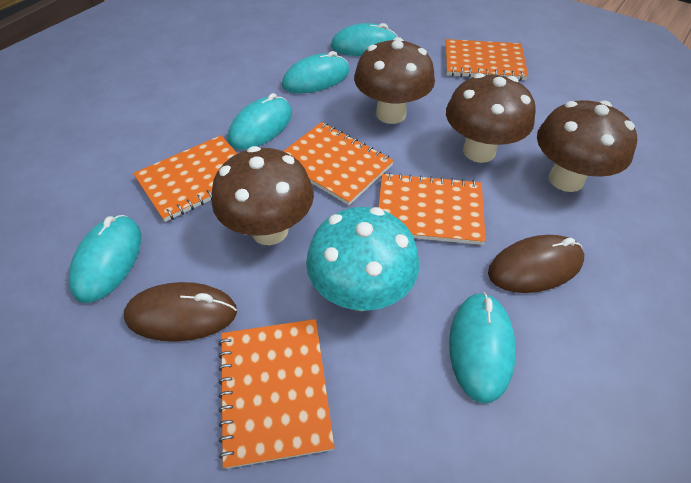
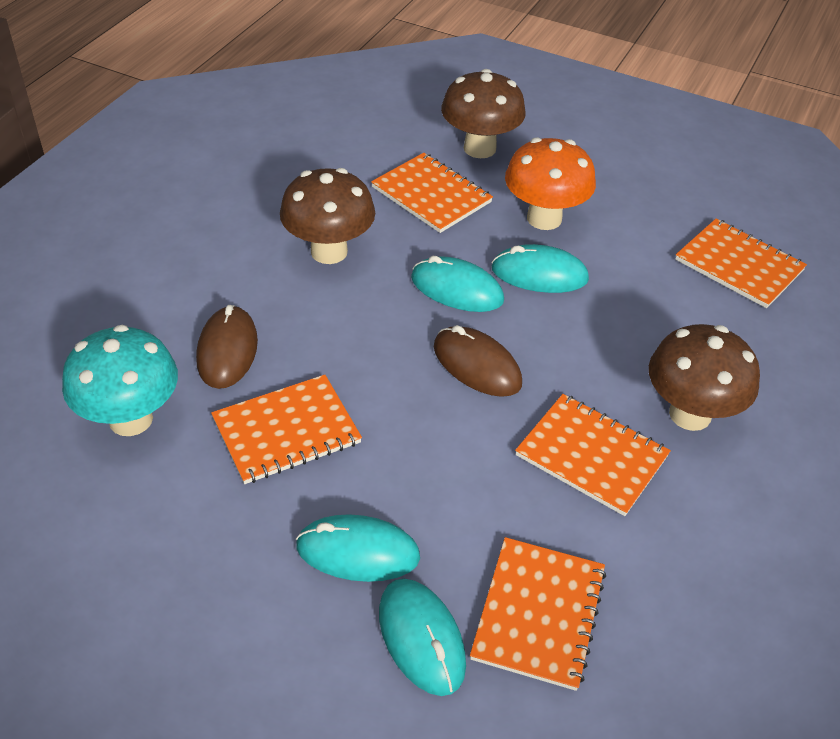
brown mushroom: 4 -> 3
orange mushroom: 0 -> 1
turquoise mouse: 5 -> 4

